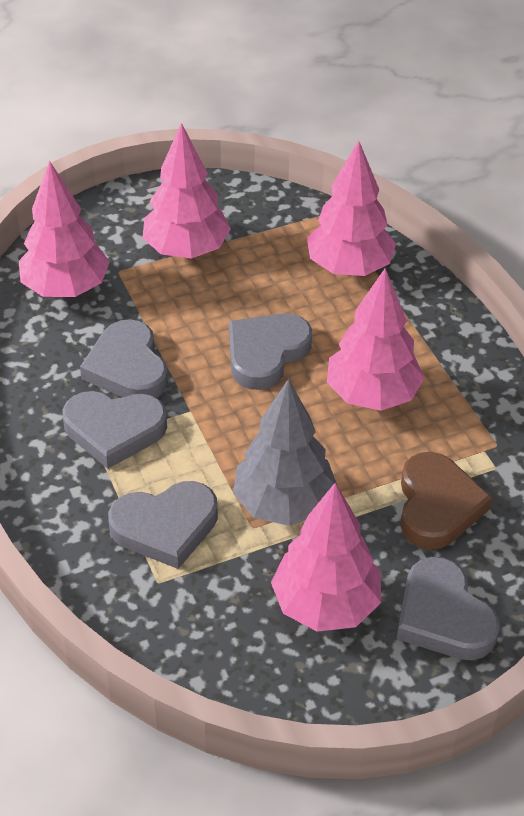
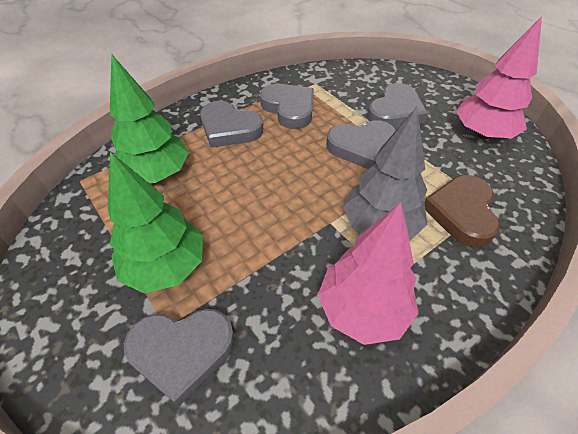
green tree: 0 -> 2
pink tree: 5 -> 2

